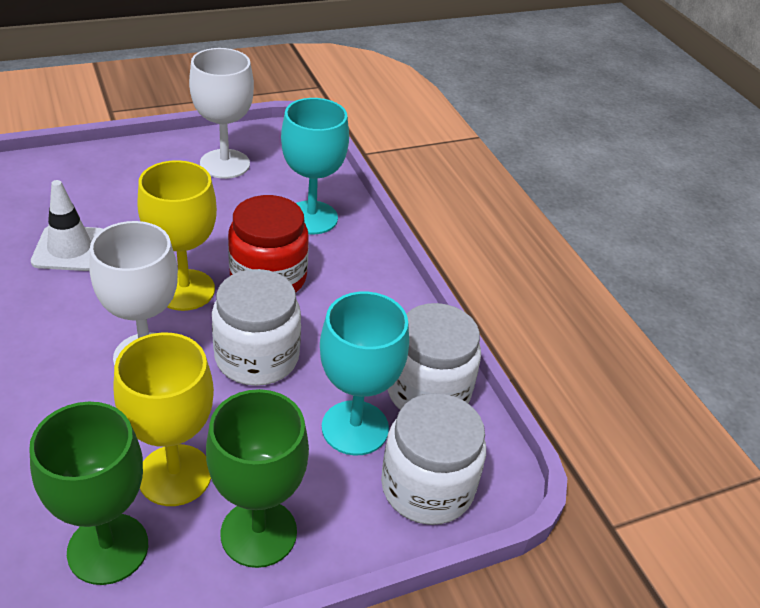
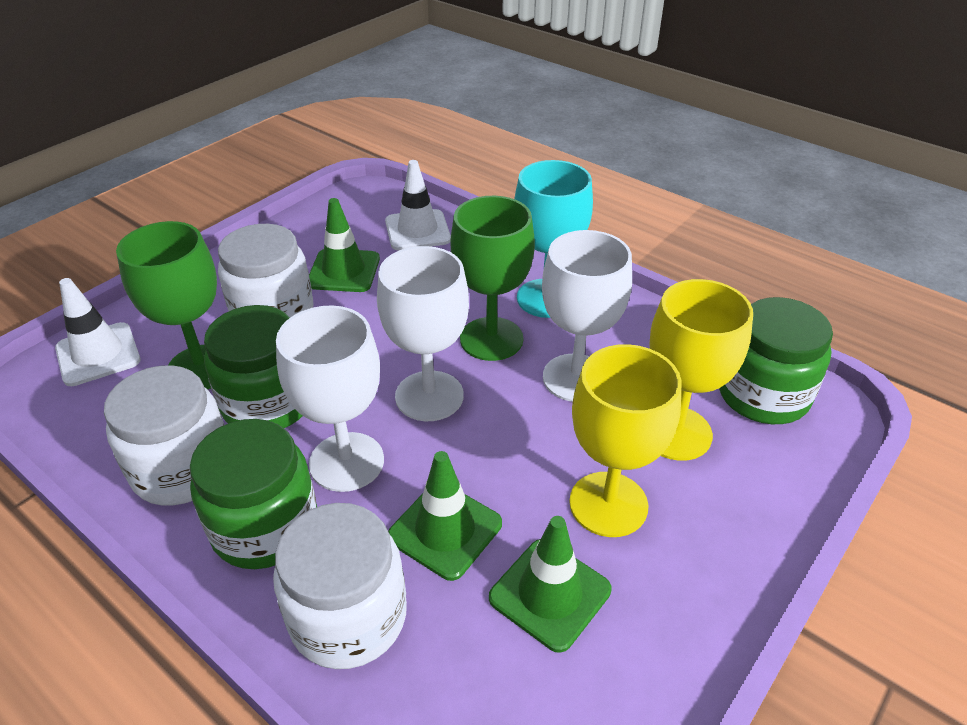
green jar: 0 -> 3
green traffic cone: 0 -> 3
red jar: 1 -> 0
turquoise goblet: 2 -> 1
white goblet: 2 -> 3
white traffic cone: 1 -> 2

